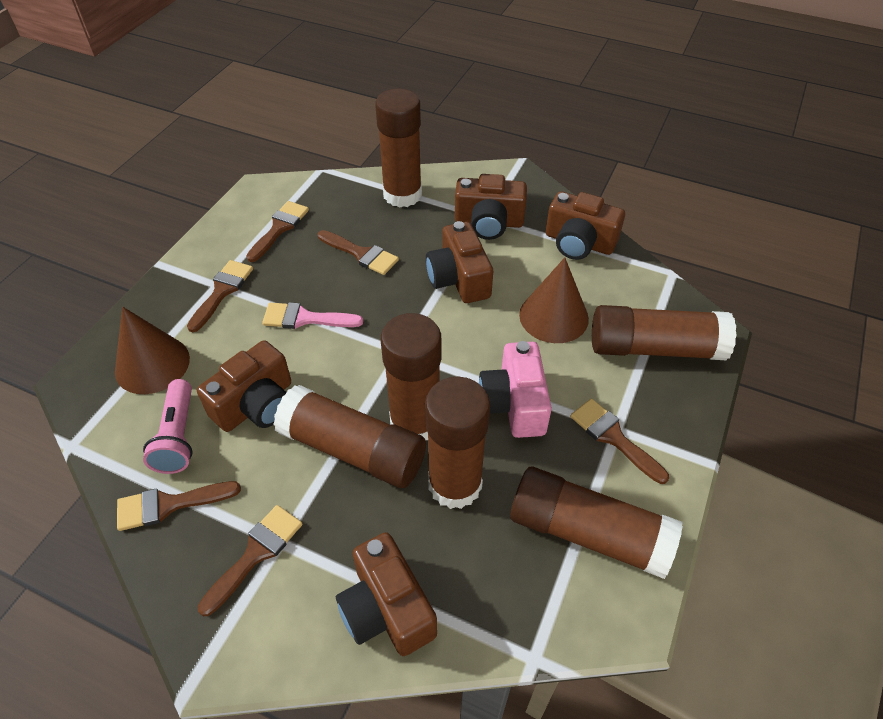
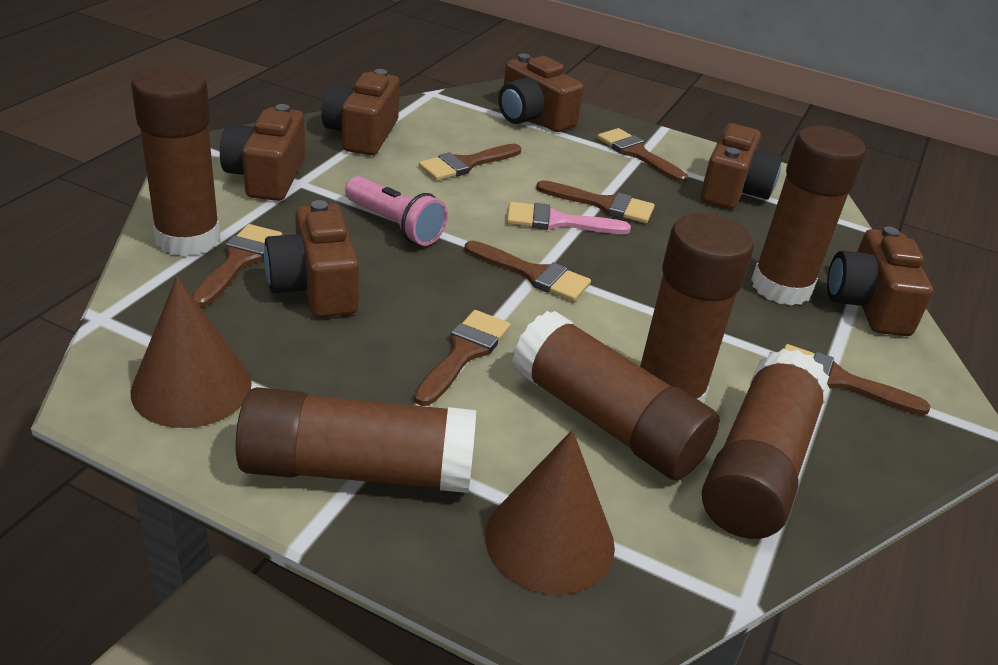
brown brush: 6 -> 7
brown camera: 5 -> 6
pink camera: 1 -> 0

